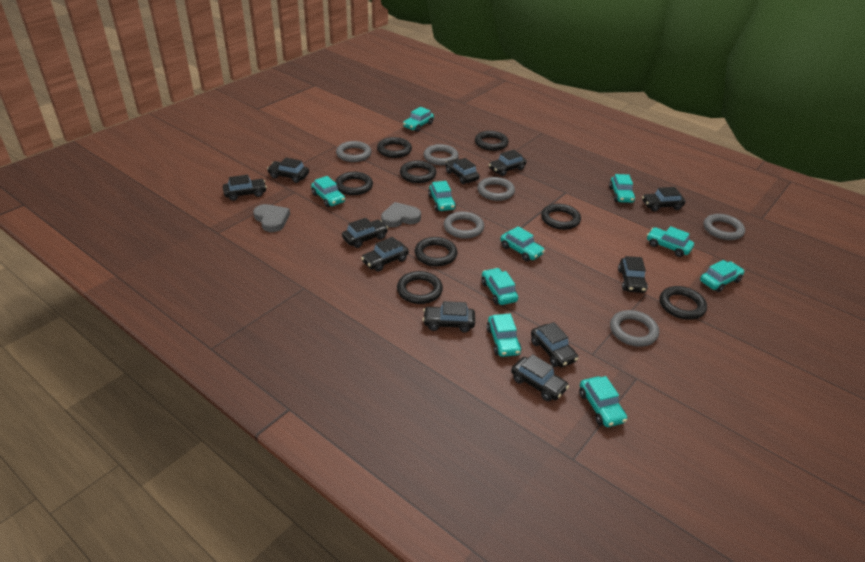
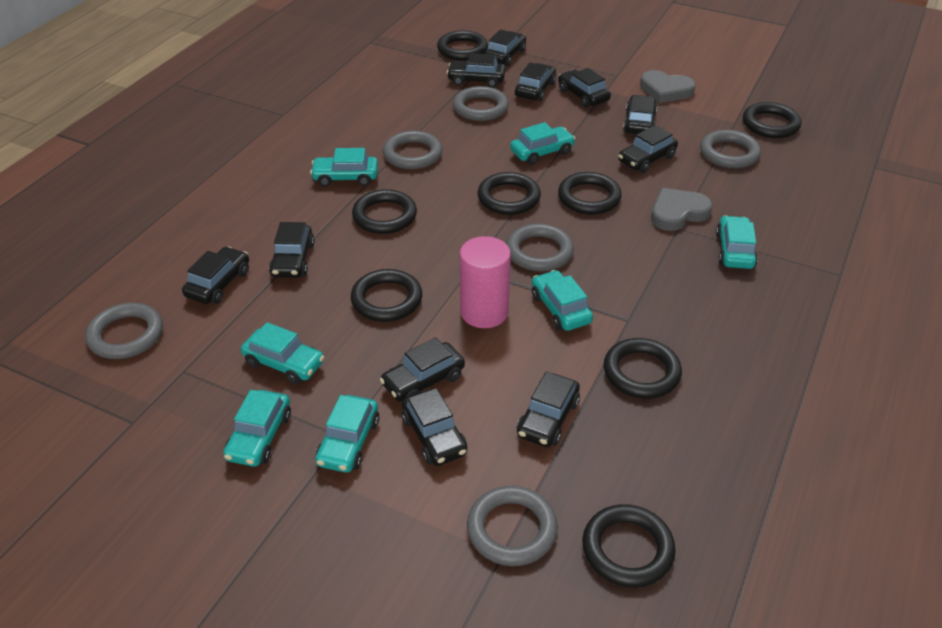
pink cylinder: 0 -> 1
turquoise car: 10 -> 7

